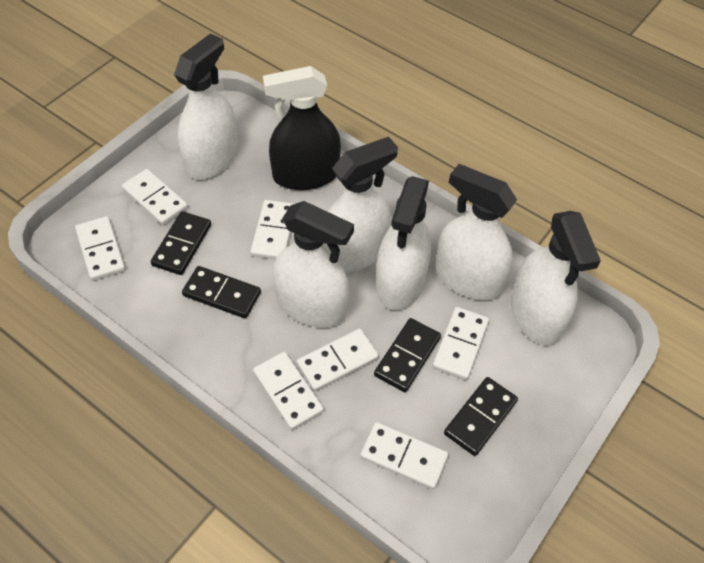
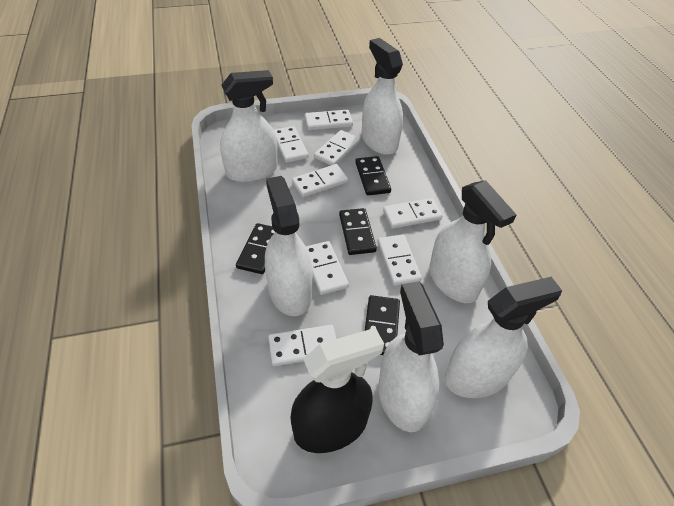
white domino: 7 -> 8

